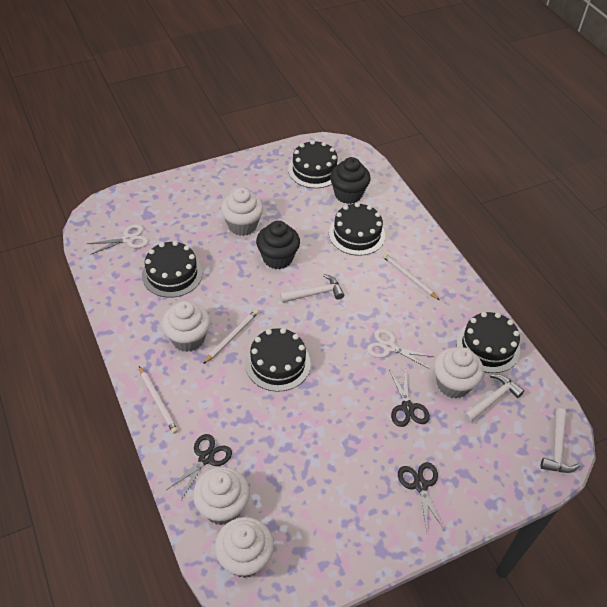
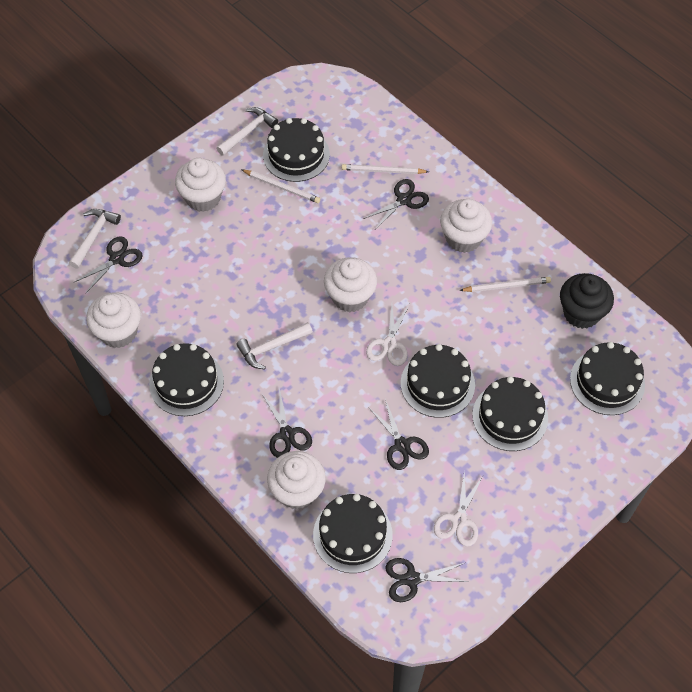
black cake: 5 -> 6
black cupcake: 2 -> 1
black scissors: 3 -> 5

